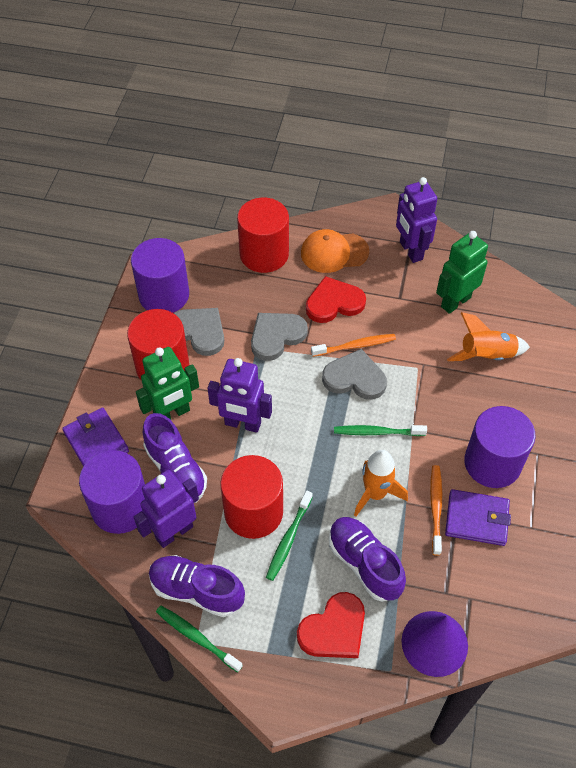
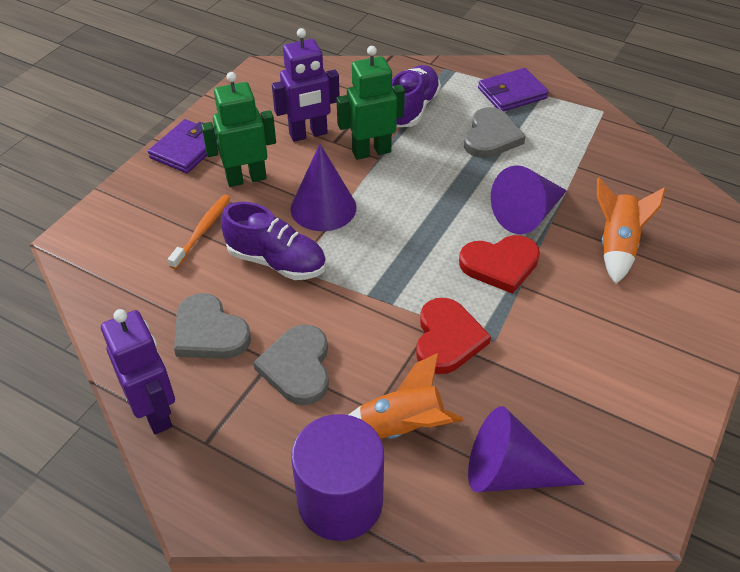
green toothbrush: 3 -> 0
orange cap: 1 -> 0
orange toothbrush: 2 -> 1
purple cone: 1 -> 3
purple cylinder: 3 -> 1
purple robot: 3 -> 2
purple shoe: 3 -> 2
red cylinder: 3 -> 0

